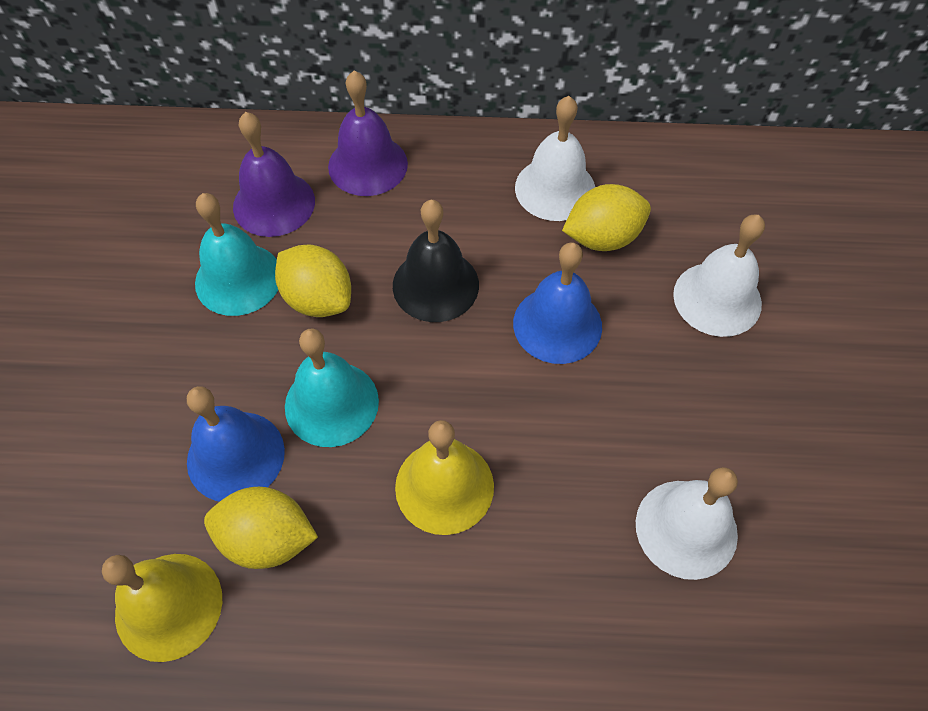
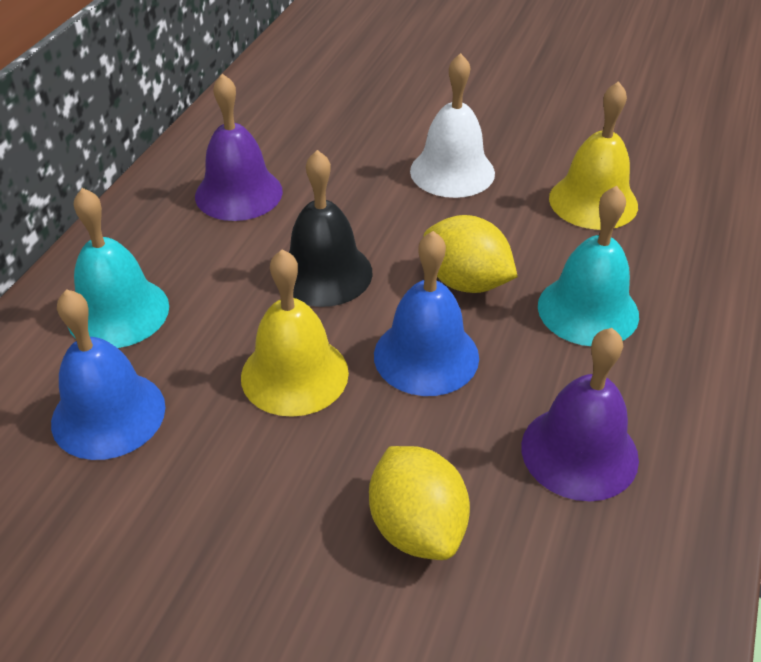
white bell: 3 -> 1
yellow lemon: 3 -> 2

